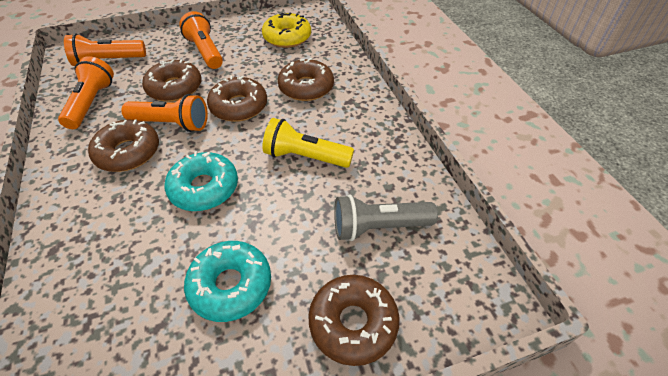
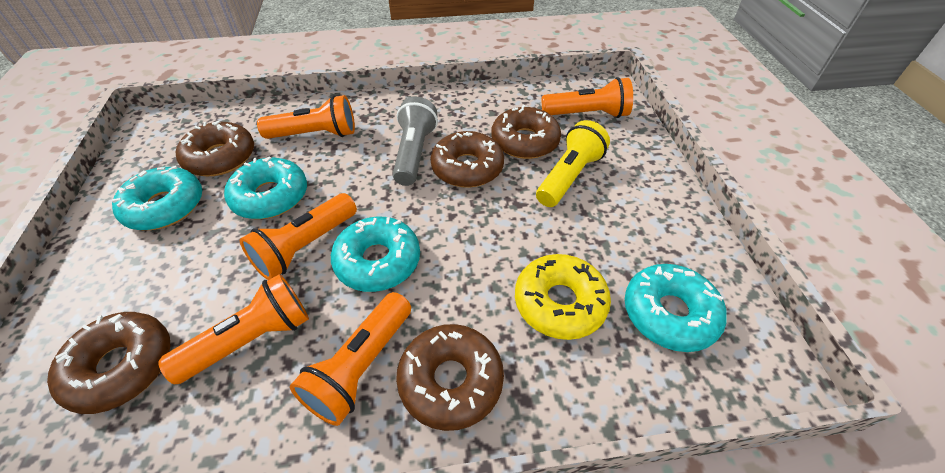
orange flashlight: 4 -> 5
turquoise donut: 2 -> 4

